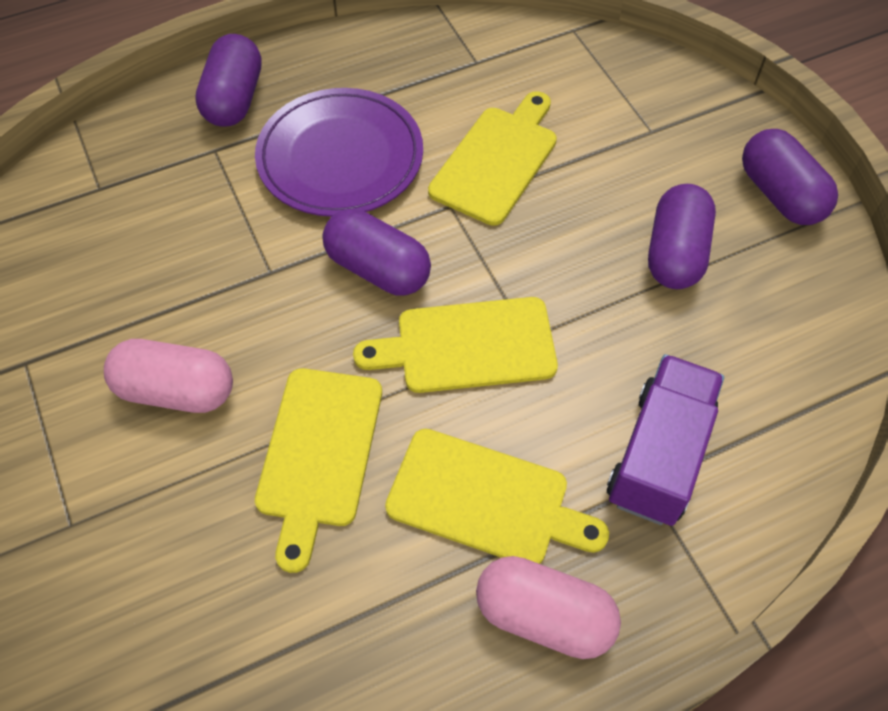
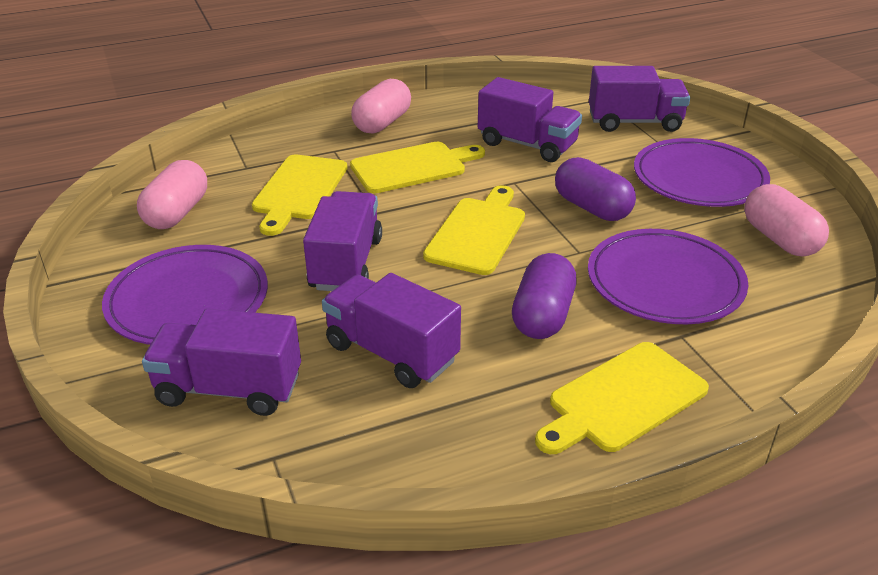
pink capsule: 2 -> 3
purple capsule: 4 -> 2
purple plate: 1 -> 3
purple truck: 1 -> 5

